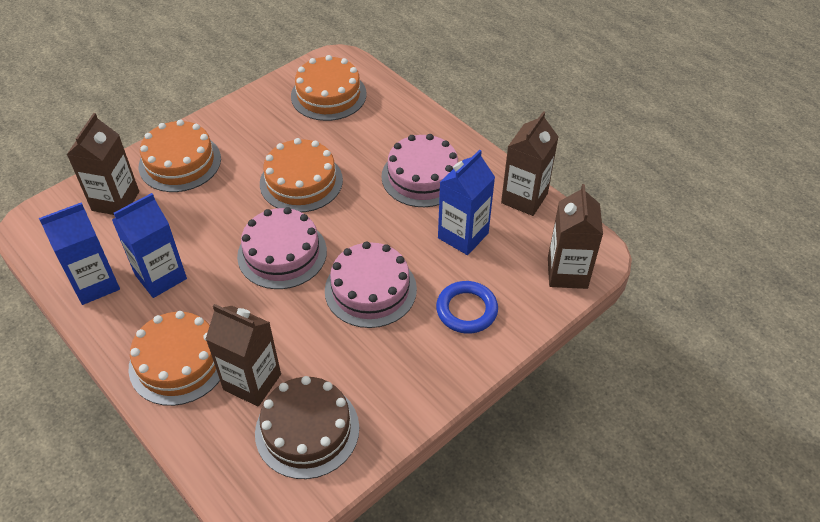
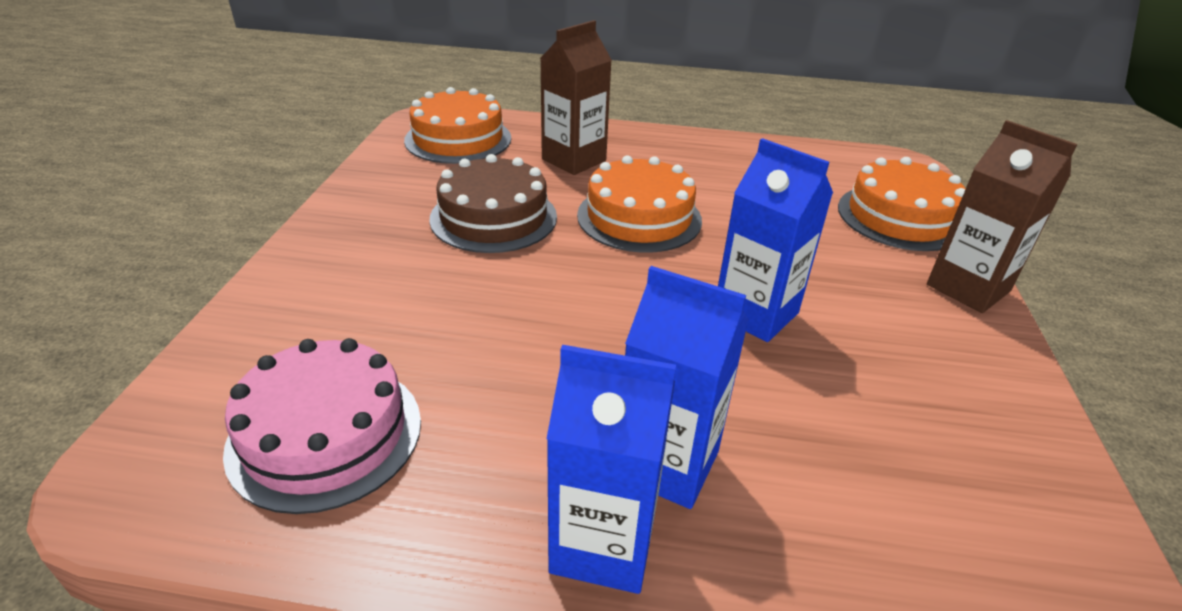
blue ring: 1 -> 0
brown carton: 4 -> 2
orange cake: 4 -> 3
pink cake: 3 -> 1

